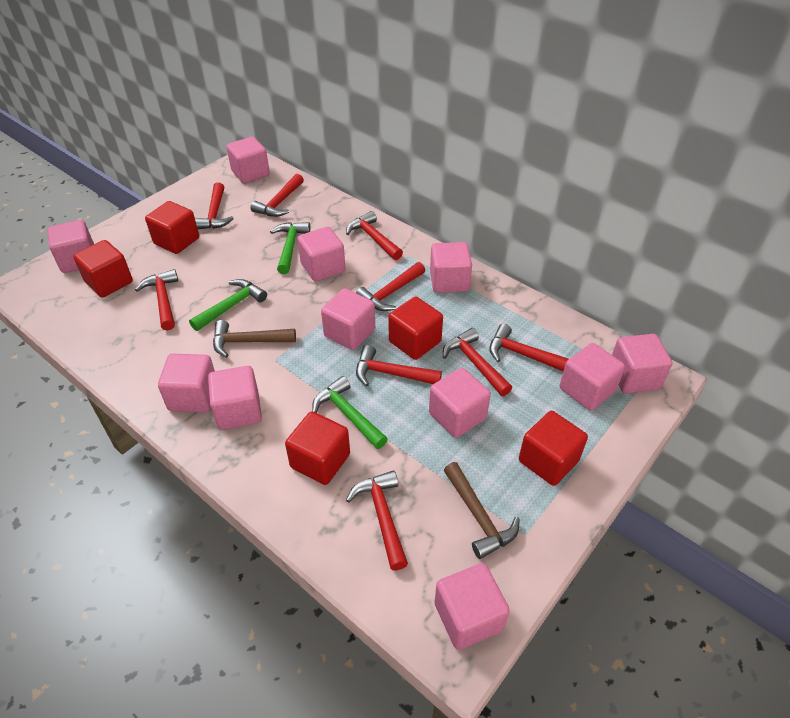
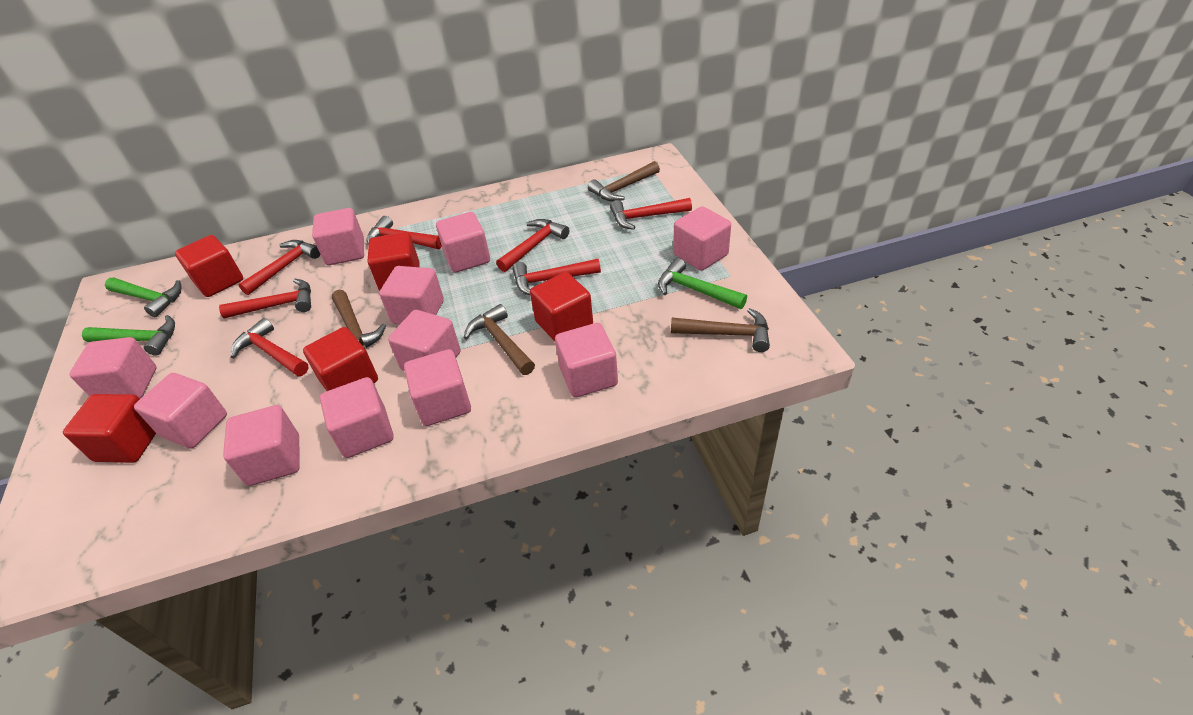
brown hammer: 2 -> 4
red hammer: 9 -> 7

